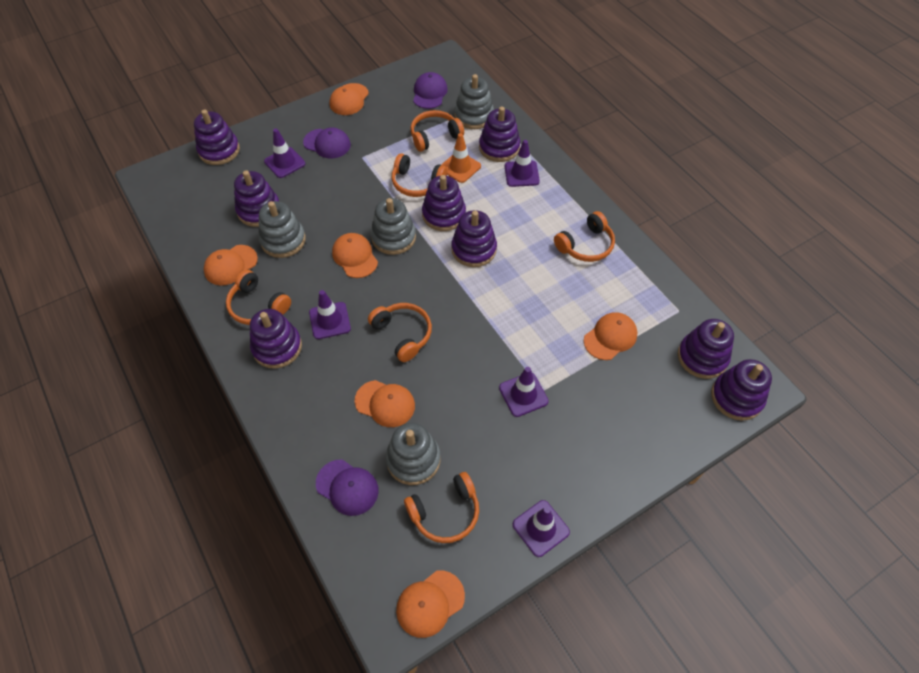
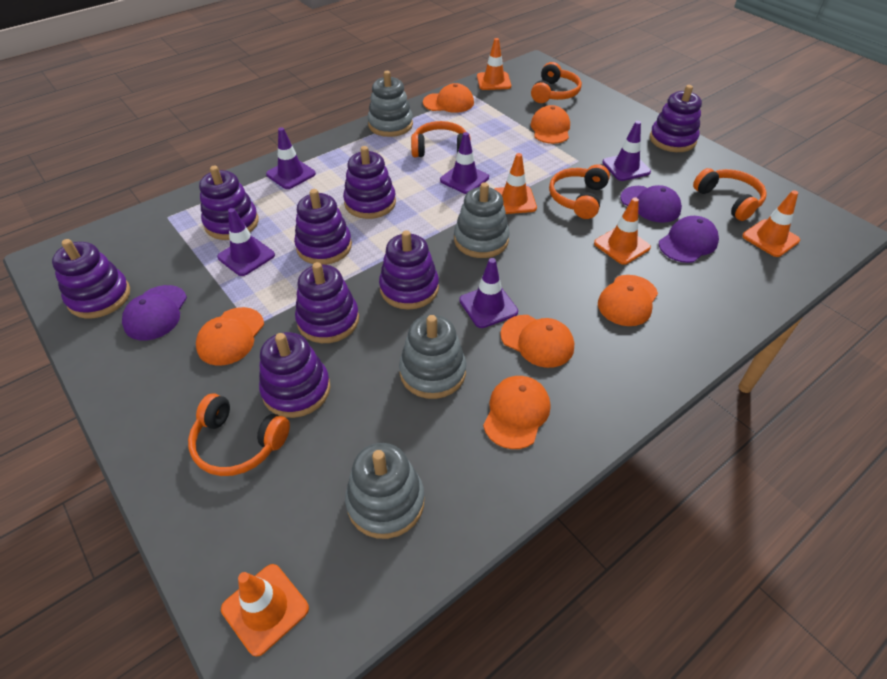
orange headphones: 6 -> 5
orange traffic cone: 1 -> 5

